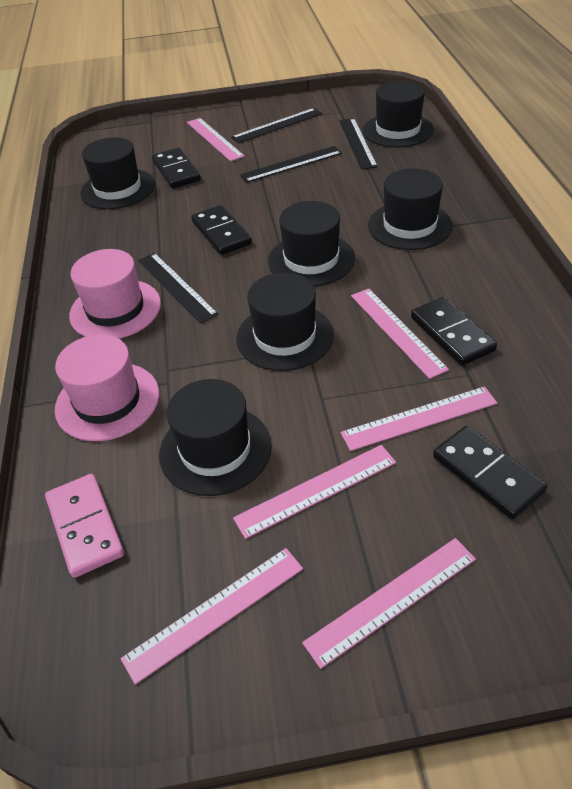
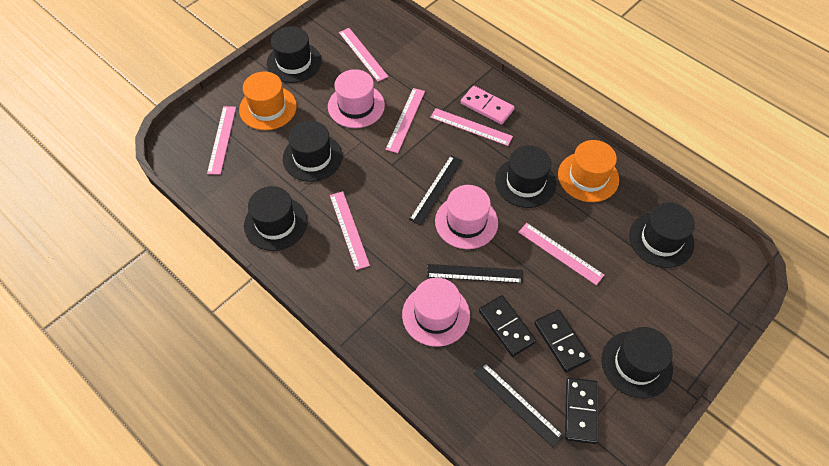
black domino: 4 -> 3
black ruler: 4 -> 3
orange hat: 0 -> 2
pink hat: 2 -> 3

